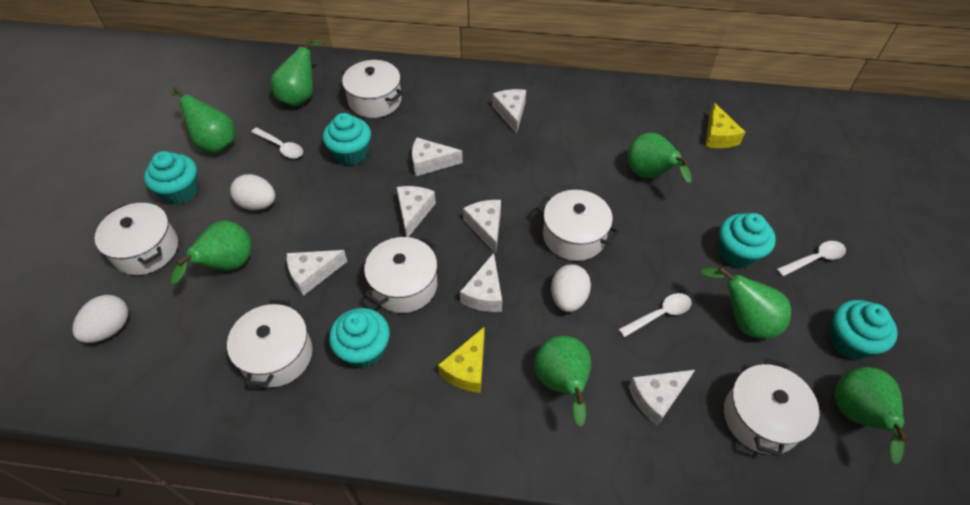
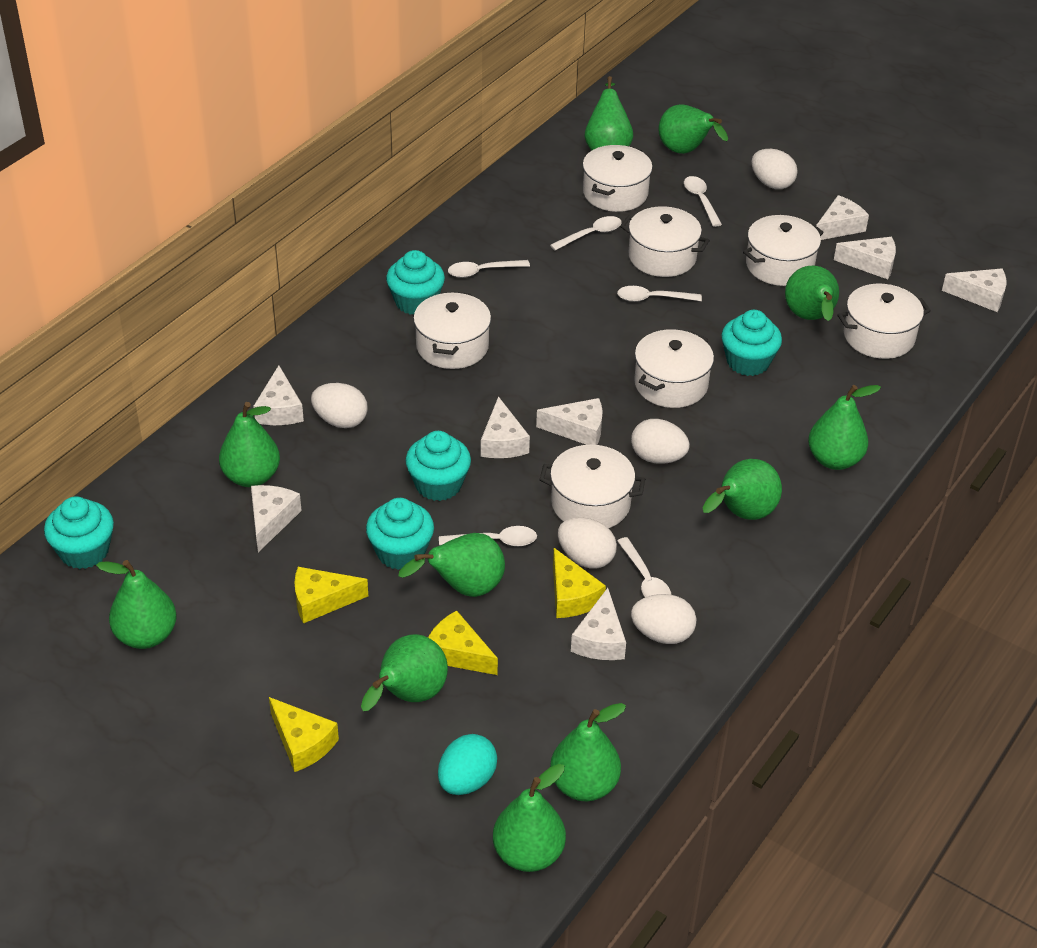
green pear: 7 -> 11
turquoise egg: 0 -> 1
white cheese: 7 -> 8
white egg: 3 -> 5
white pot: 6 -> 7
white spoon: 3 -> 6
yellow cheese: 2 -> 4

